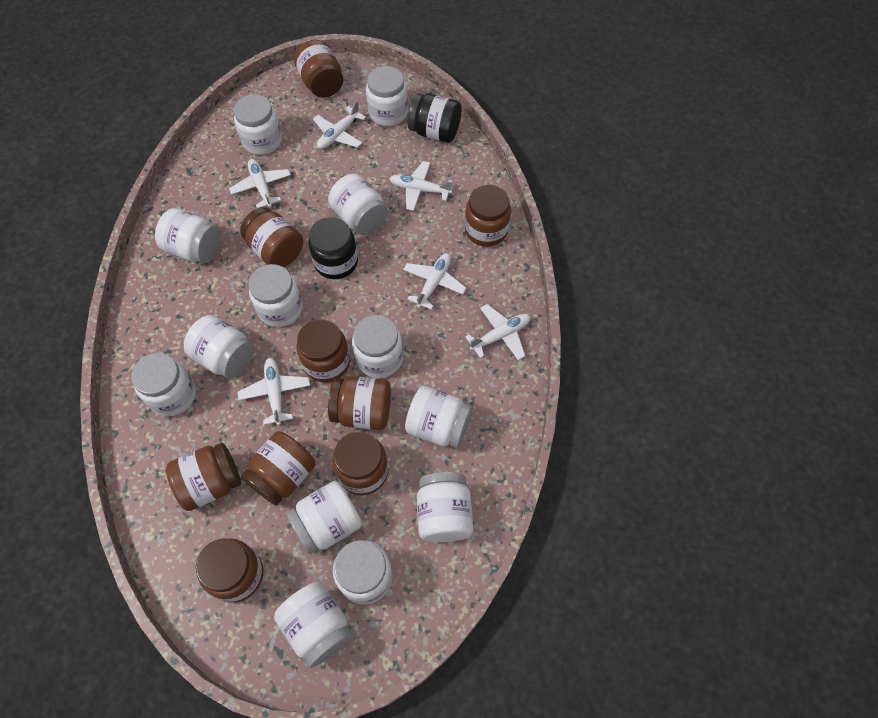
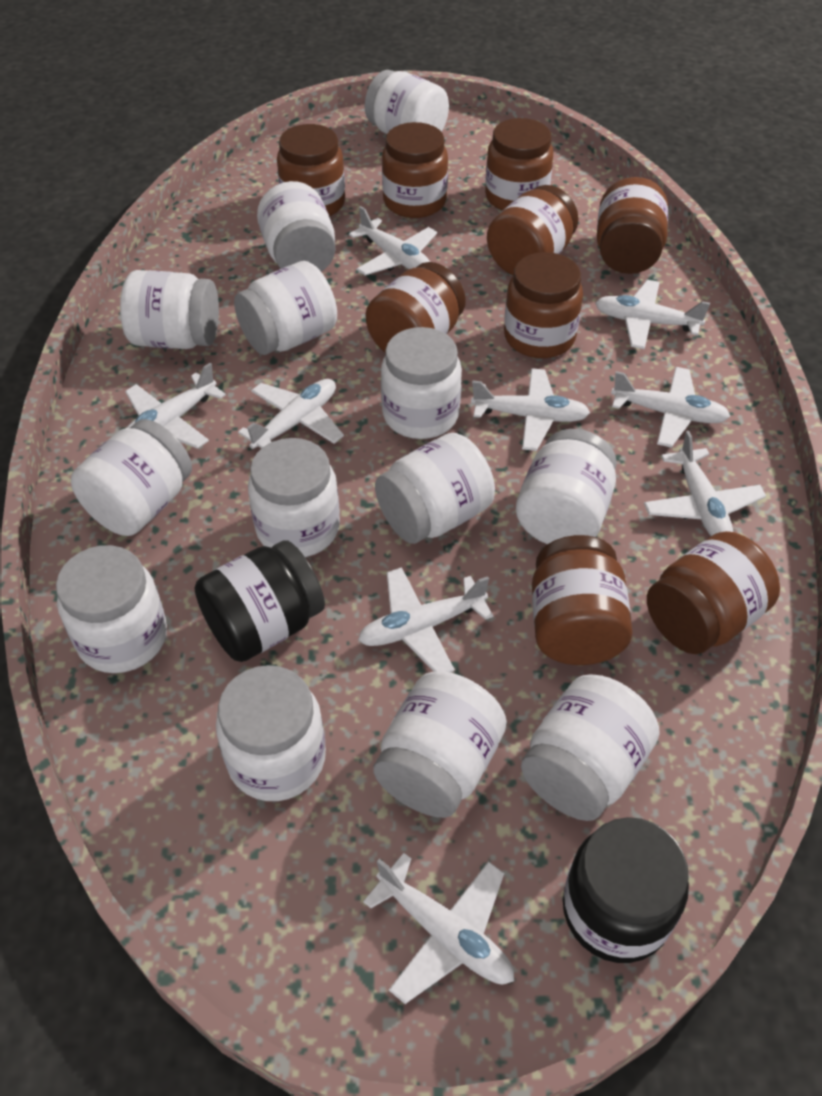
white plane: 6 -> 9

